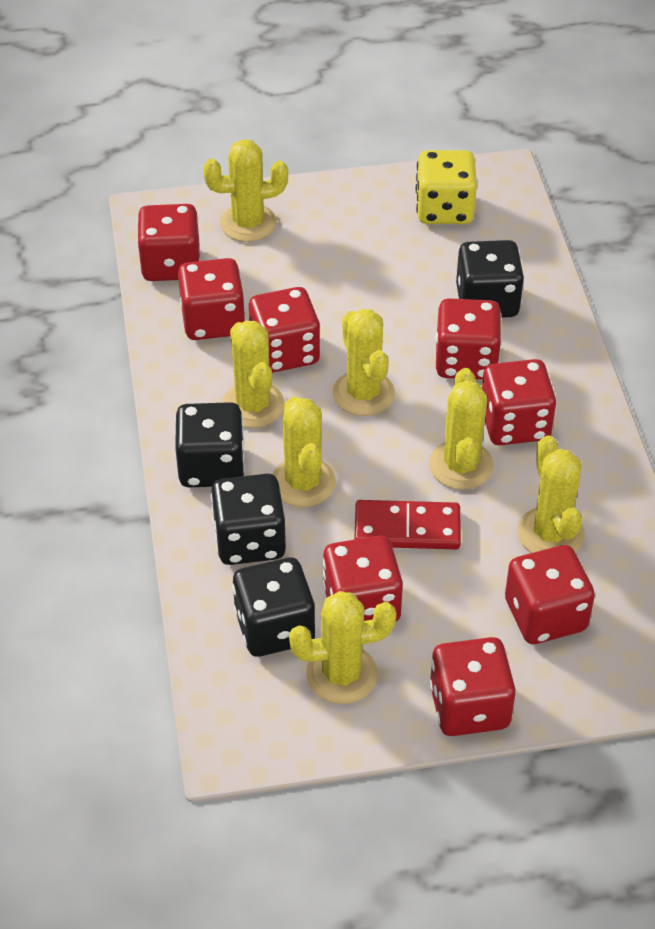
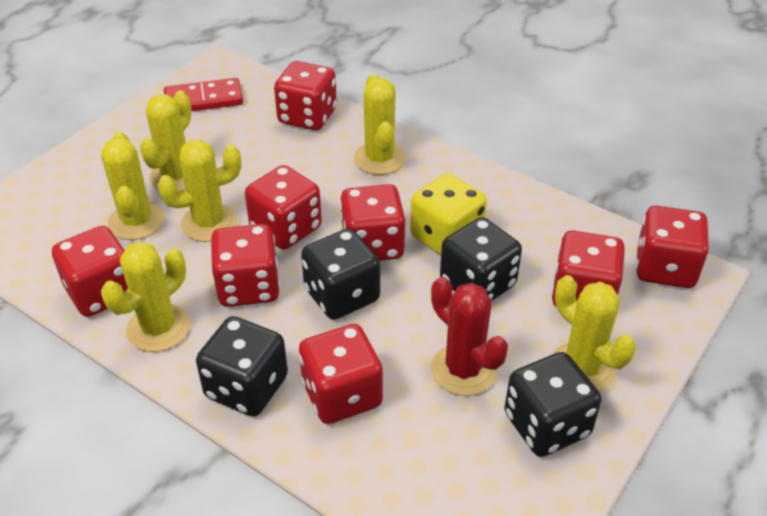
red cactus: 0 -> 1
yellow cactus: 7 -> 6

